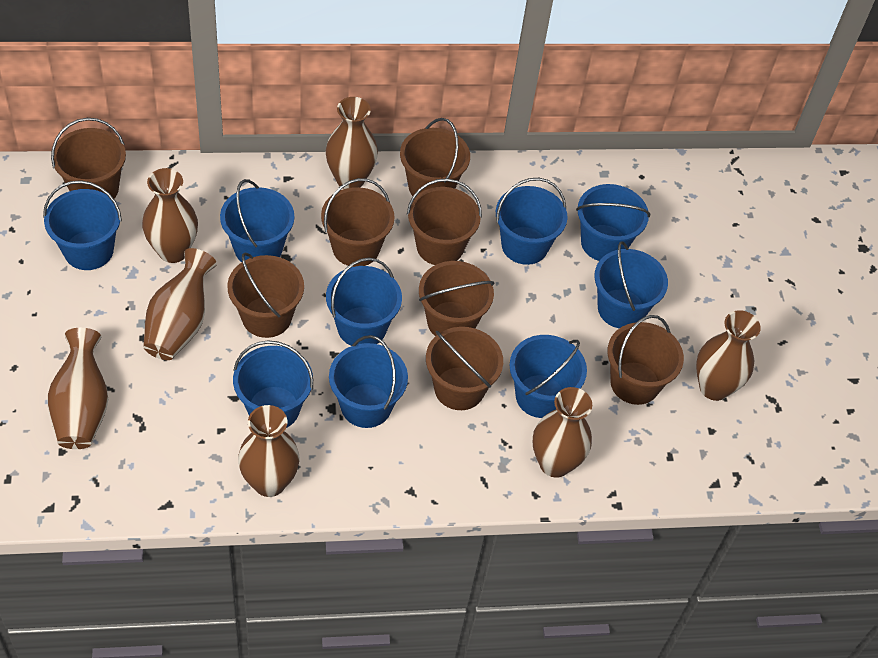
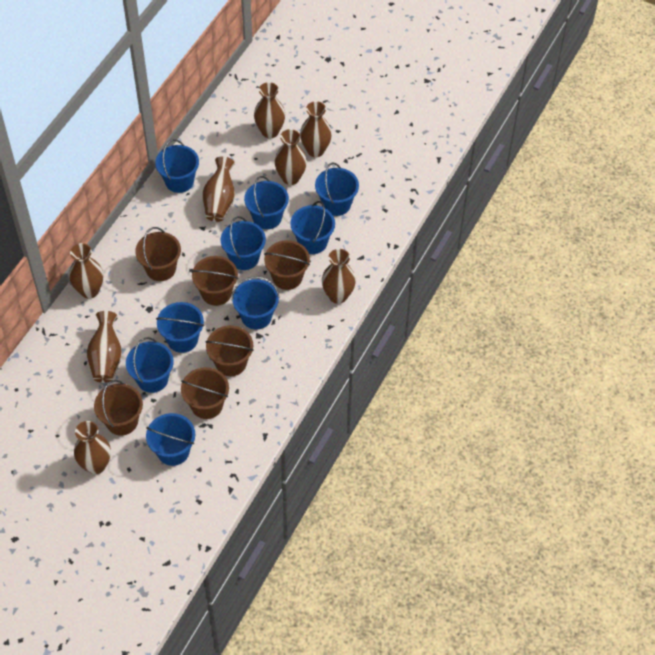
brown bucket: 8 -> 6
brown vase: 7 -> 8

